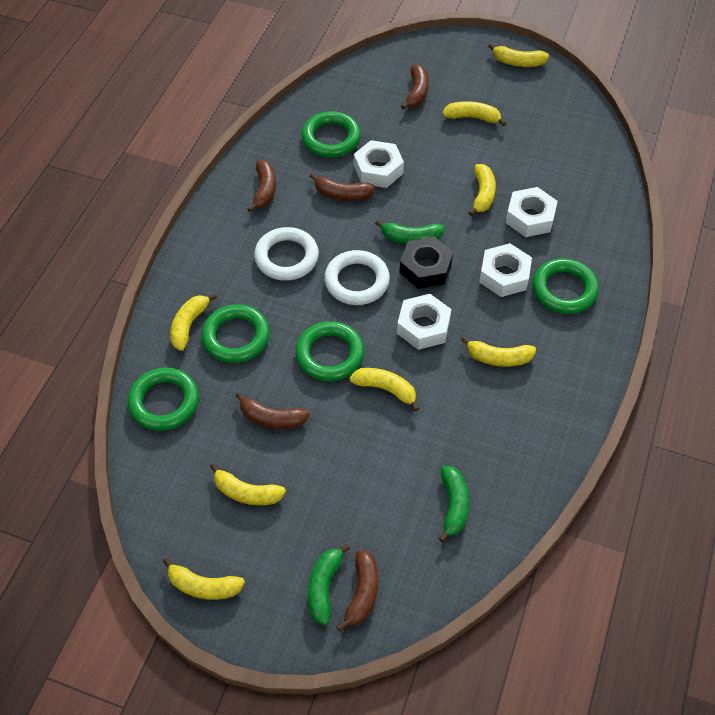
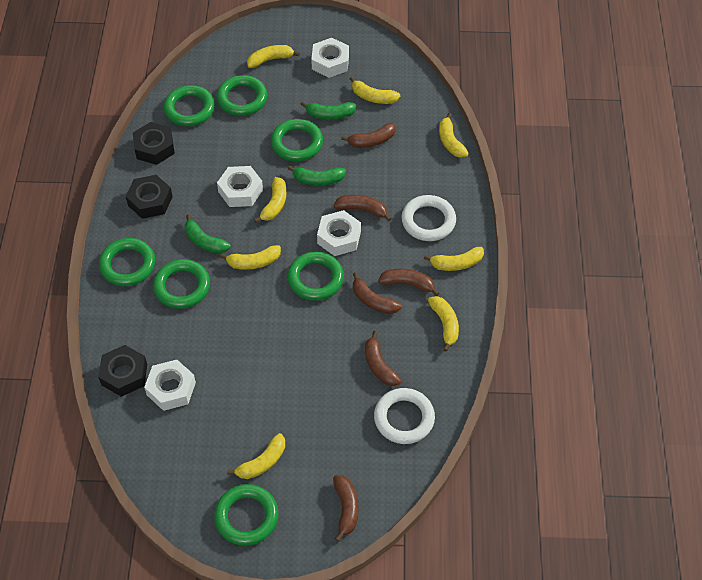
black nut: 1 -> 3
brown banana: 5 -> 6
green ring: 5 -> 7

